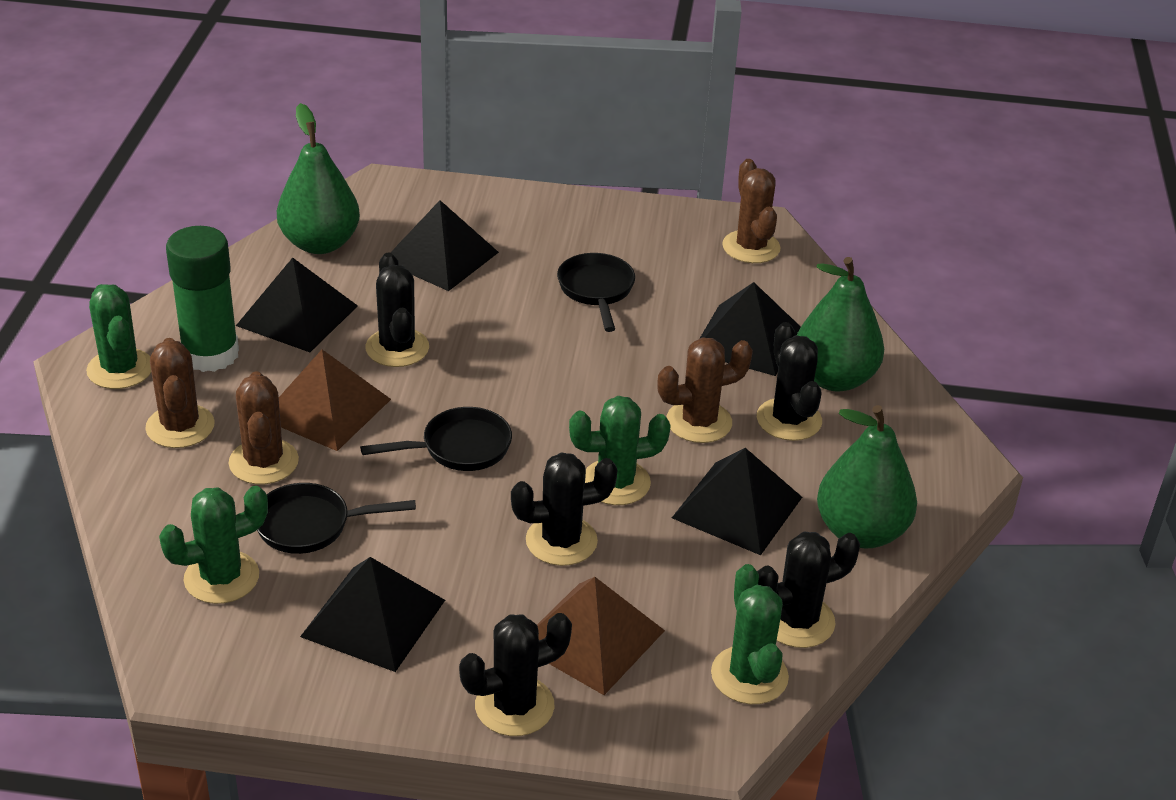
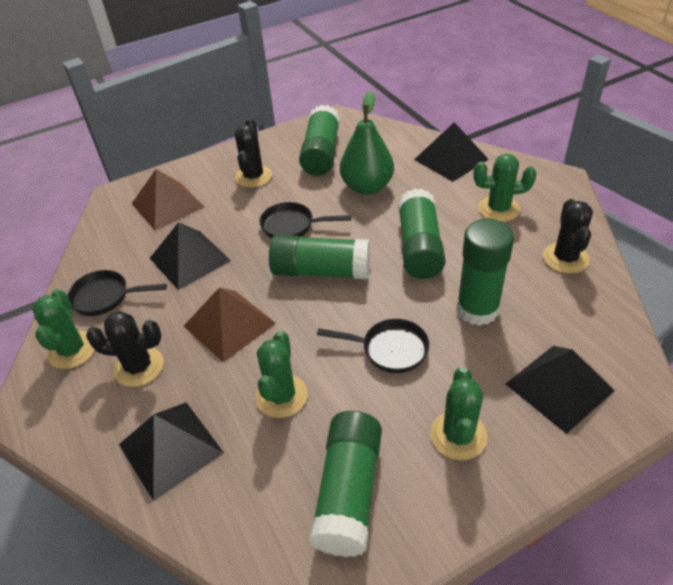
black cactus: 5 -> 3
black pyramid: 5 -> 4
brown cactus: 4 -> 0
green glue stick: 1 -> 5
green pear: 3 -> 1

